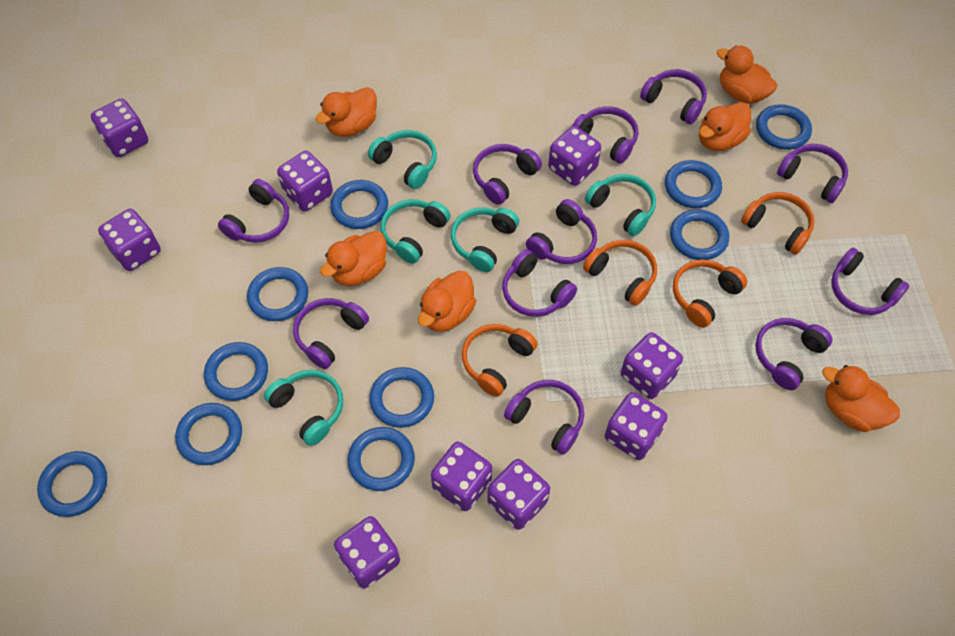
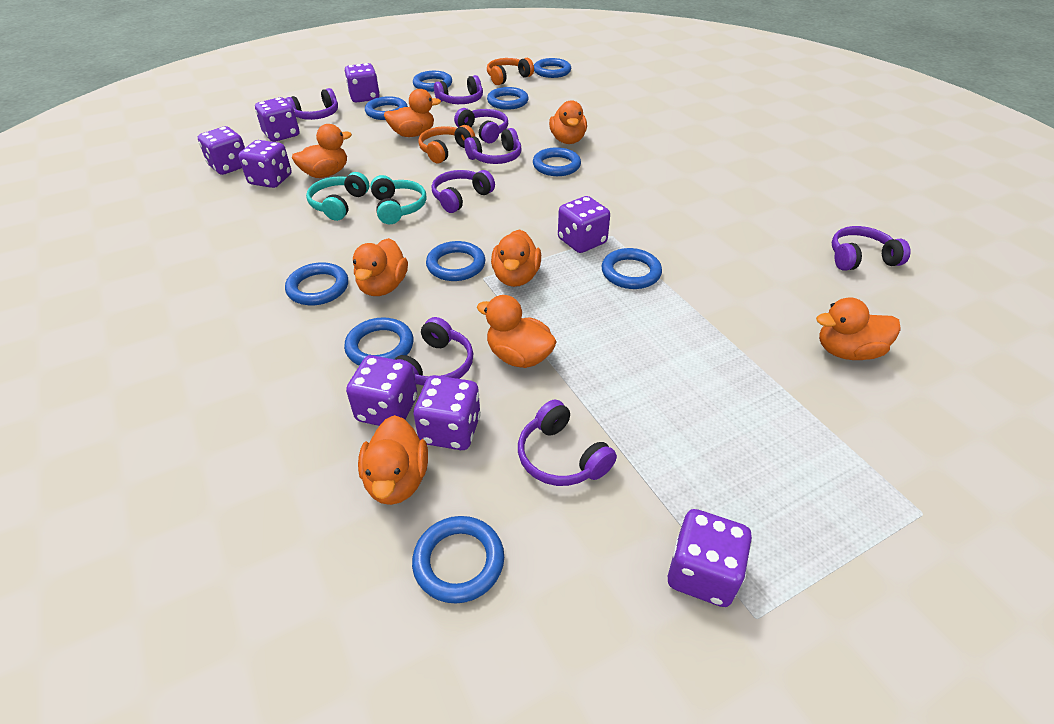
orange duck: 6 -> 8
orange headphones: 4 -> 2
purple dice: 9 -> 8
purple headphones: 11 -> 8
turquoise headphones: 5 -> 2

